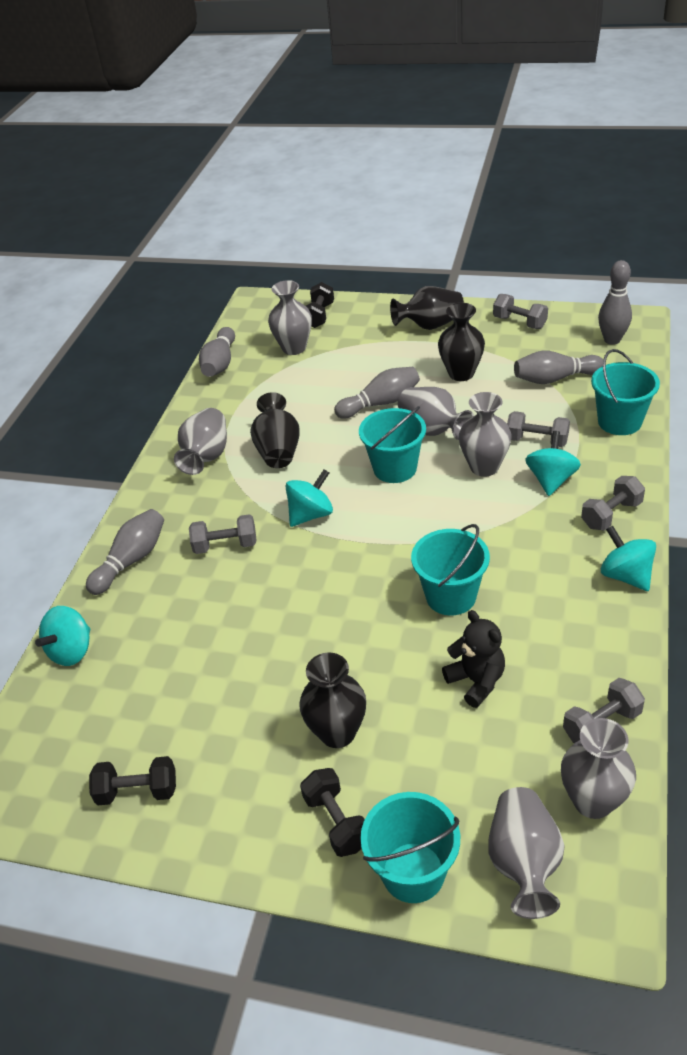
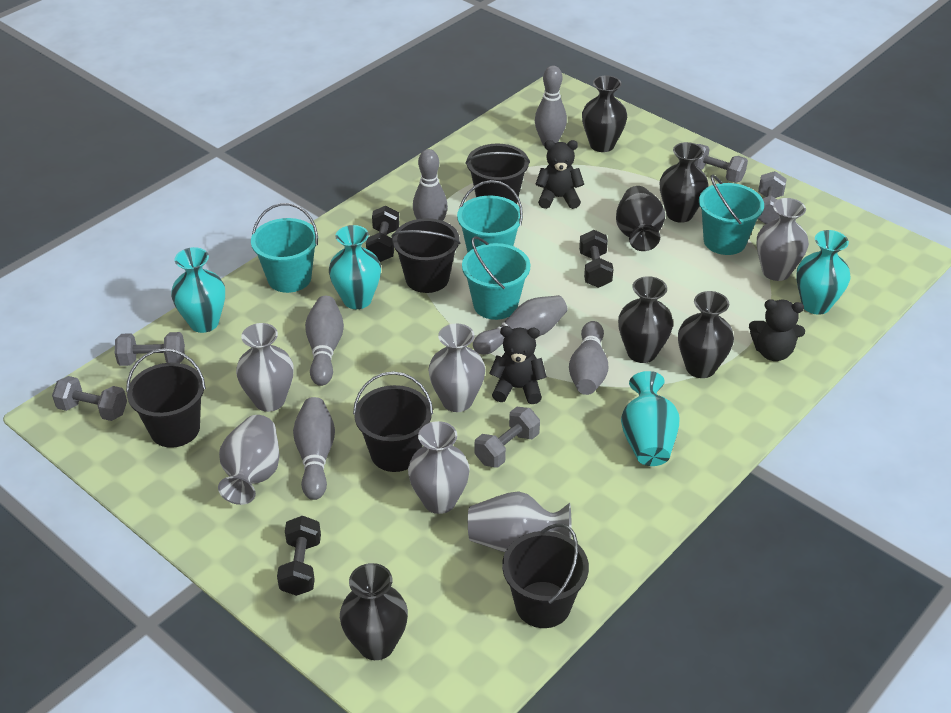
black bucket: 0 -> 5
black teddy bear: 1 -> 3
black vase: 4 -> 6
grey bowling pin: 5 -> 6
turquoise spinning top: 4 -> 0
turquoise vase: 0 -> 4

